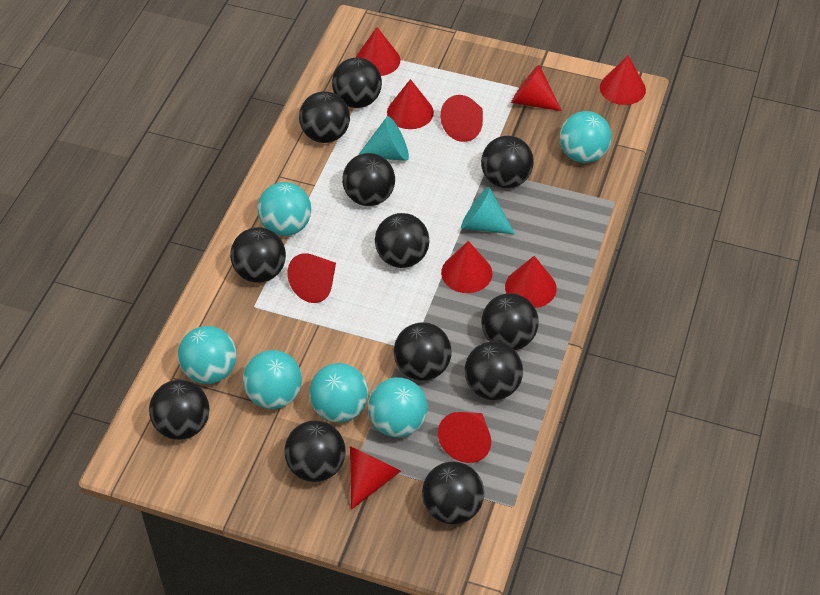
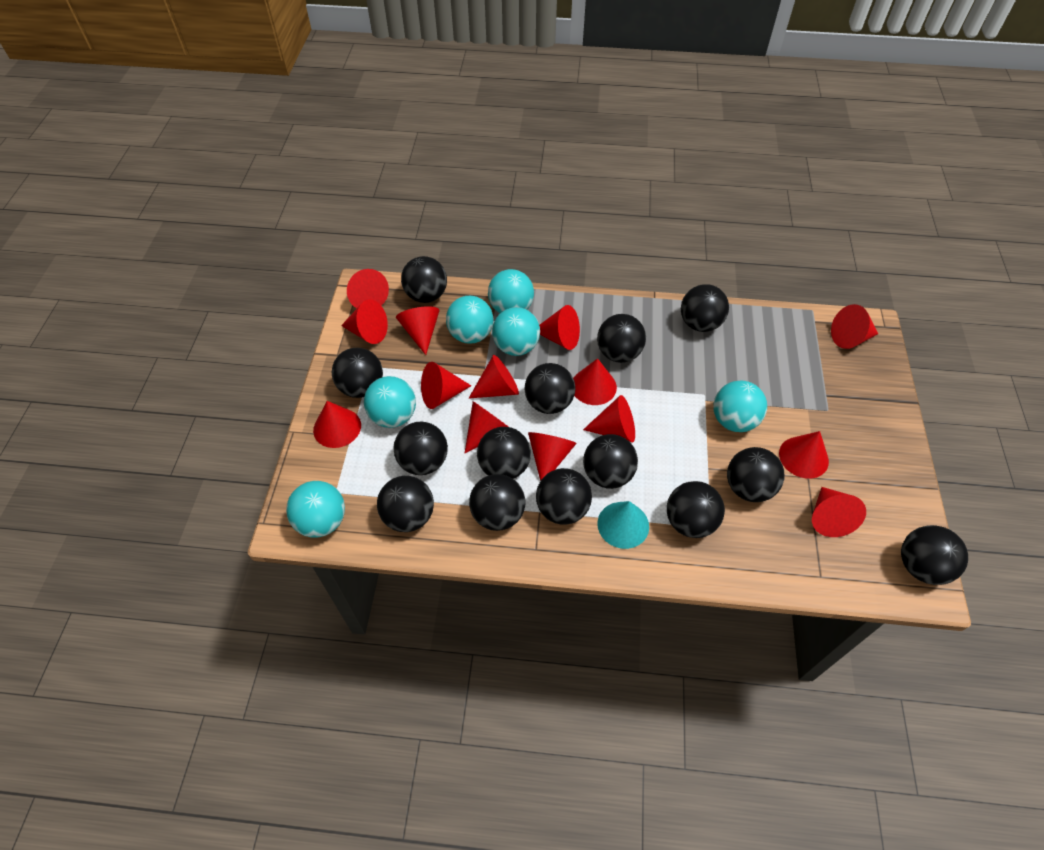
black ball: 12 -> 14
red cone: 10 -> 14
turquoise cone: 2 -> 1

